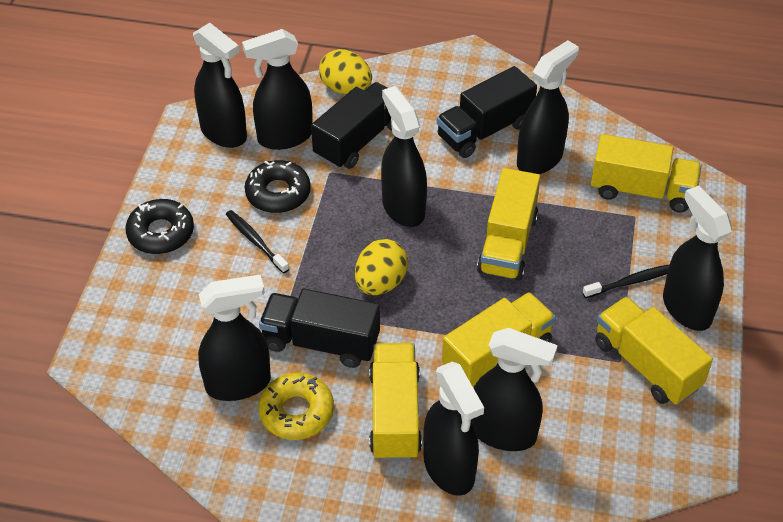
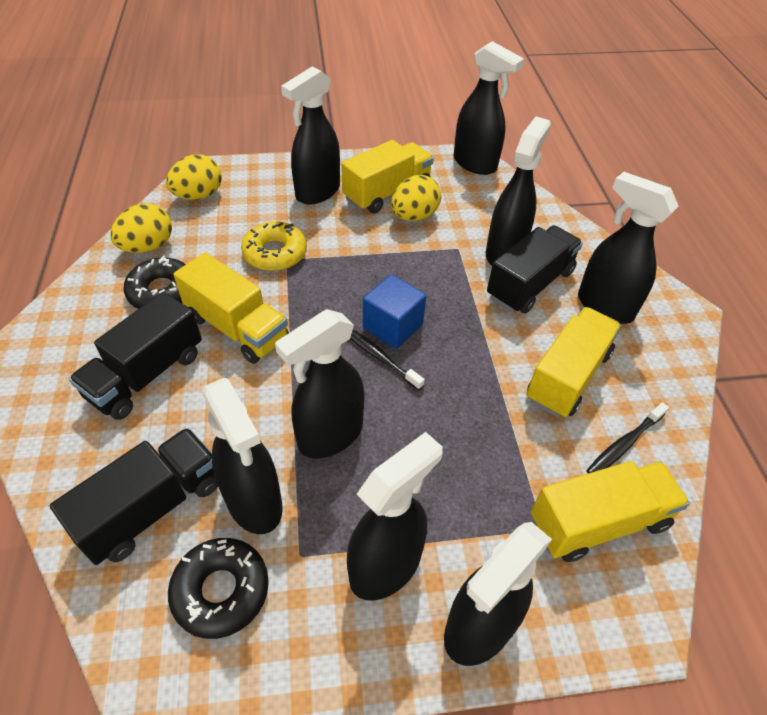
blue cube: 0 -> 1
yellow egg: 2 -> 3
yellow truck: 5 -> 4

